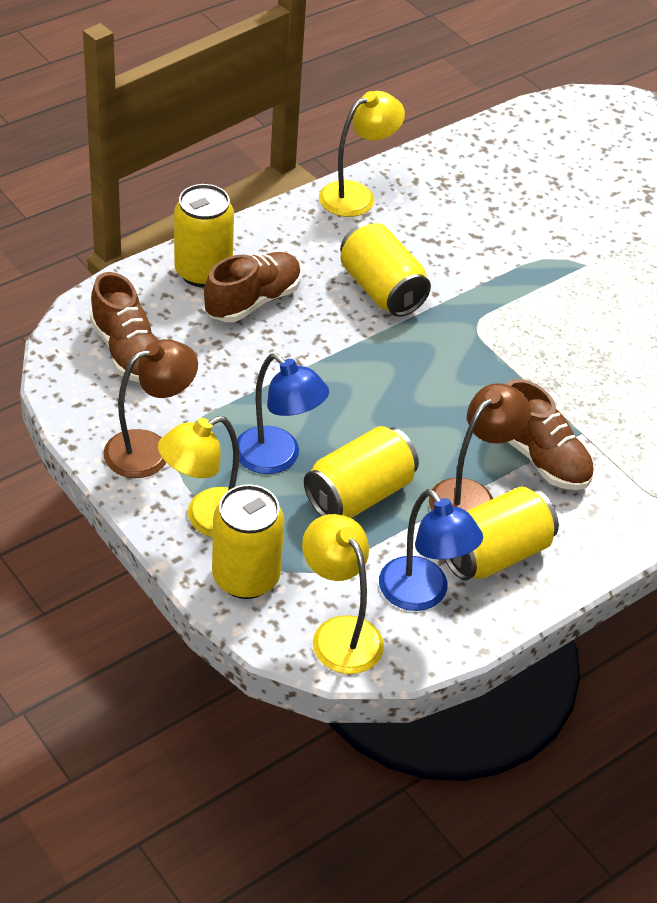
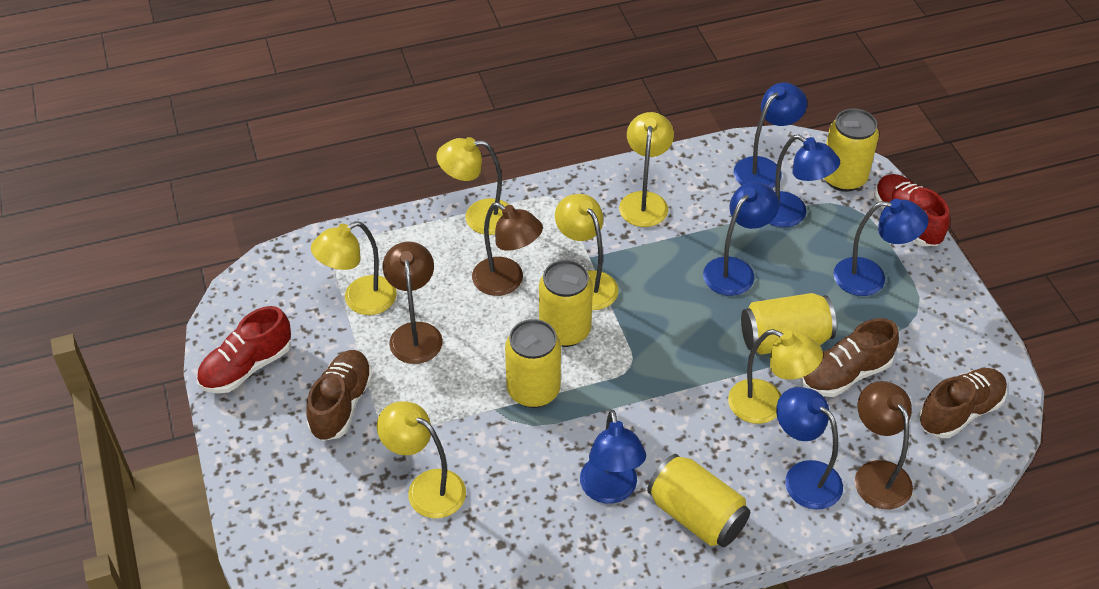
blue lamp: 2 -> 6
brown lamp: 2 -> 3
red shoe: 0 -> 2
yellow lamp: 3 -> 6

